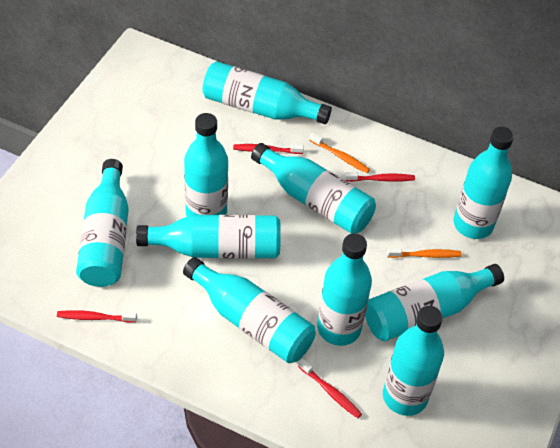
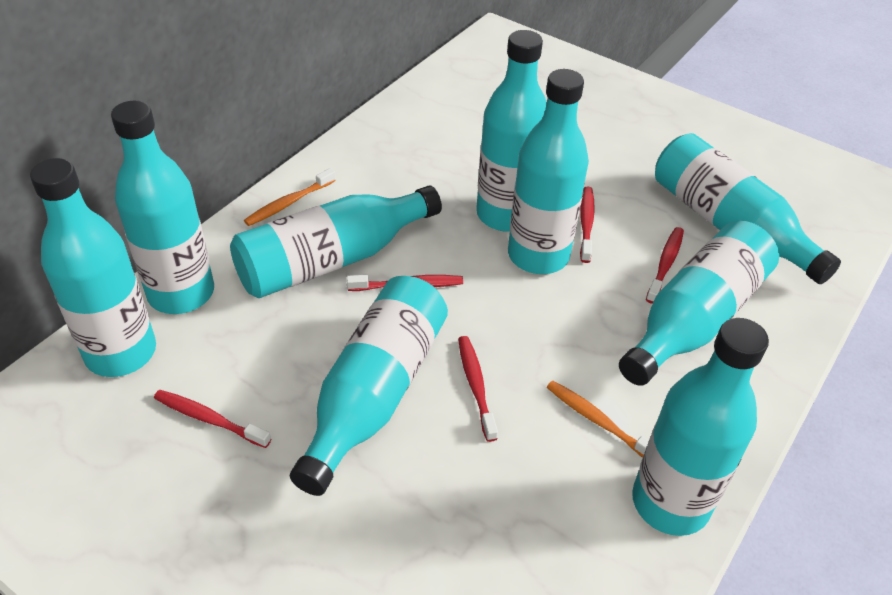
red toothbrush: 4 -> 5
turquoise bottle: 10 -> 9

